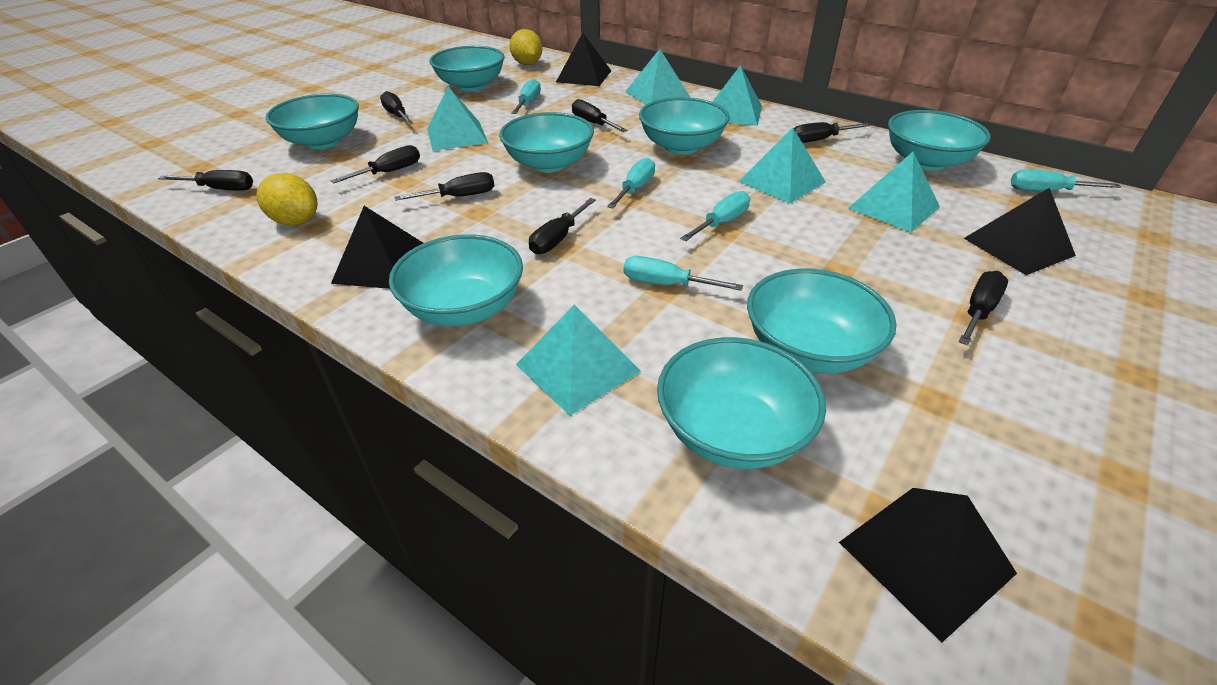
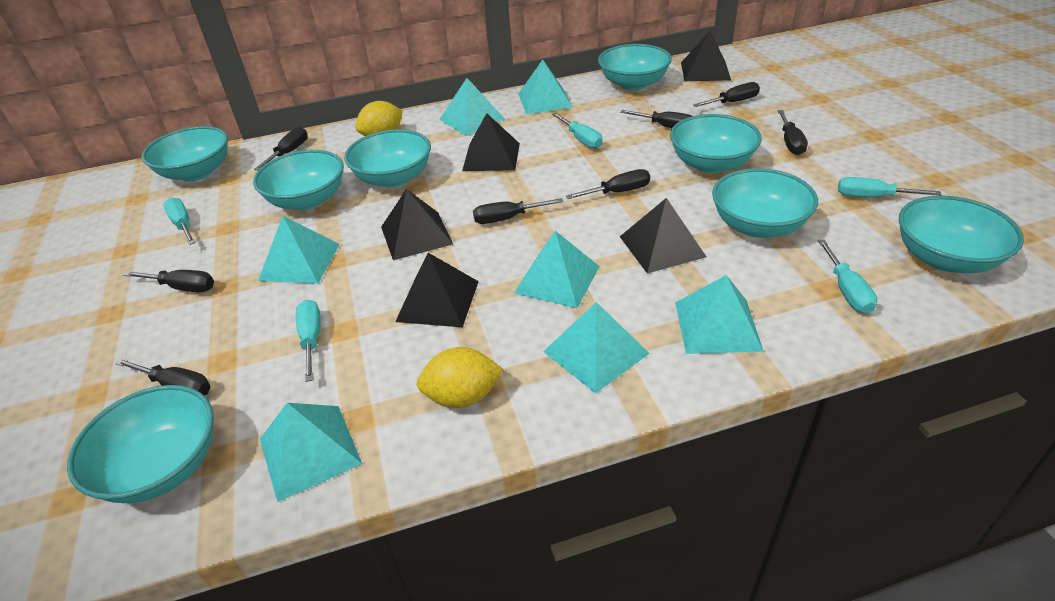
black pyramid: 4 -> 5
turquoise pyramid: 6 -> 7

